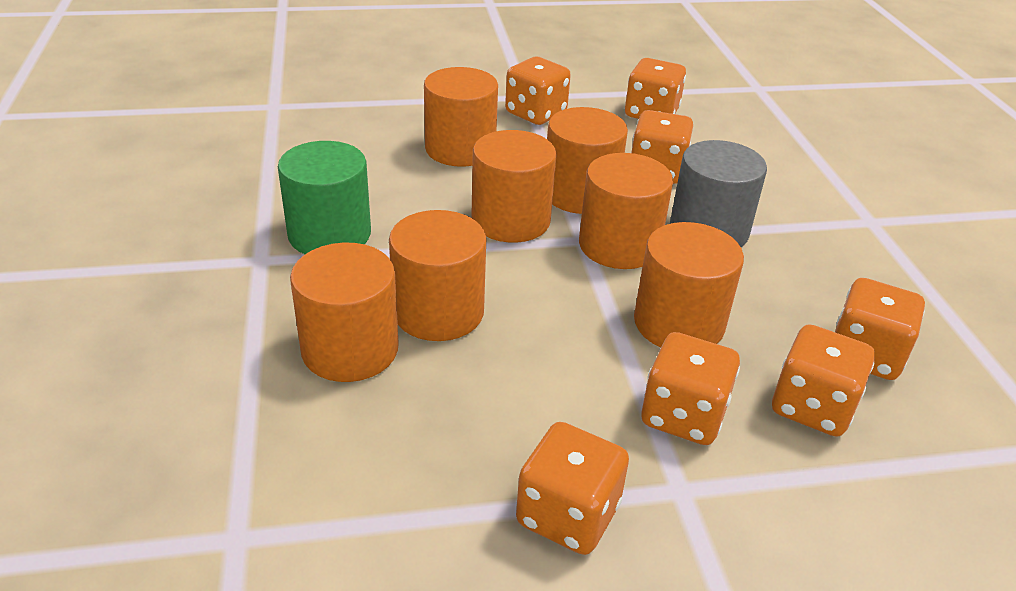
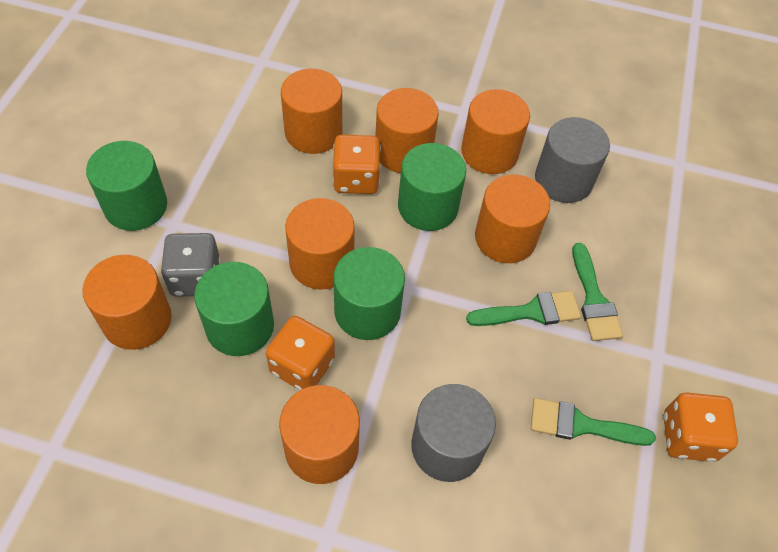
green brush: 0 -> 3
green cylinder: 1 -> 4
grey cylinder: 1 -> 2
grey dice: 0 -> 1
orange dice: 7 -> 3

